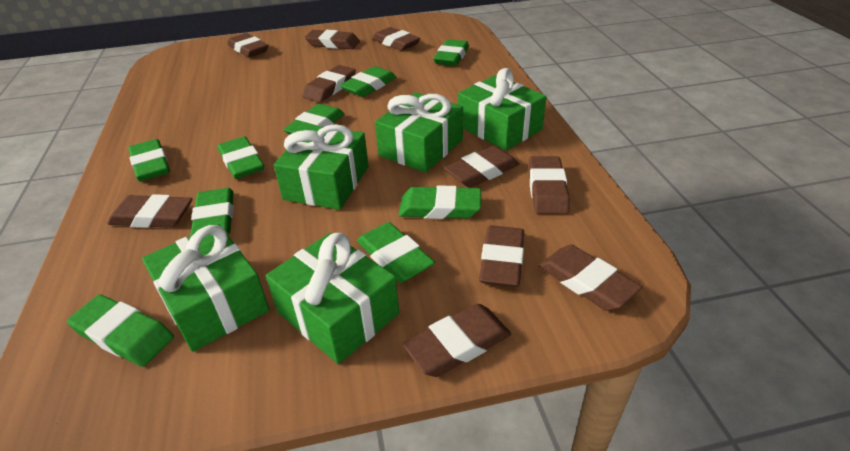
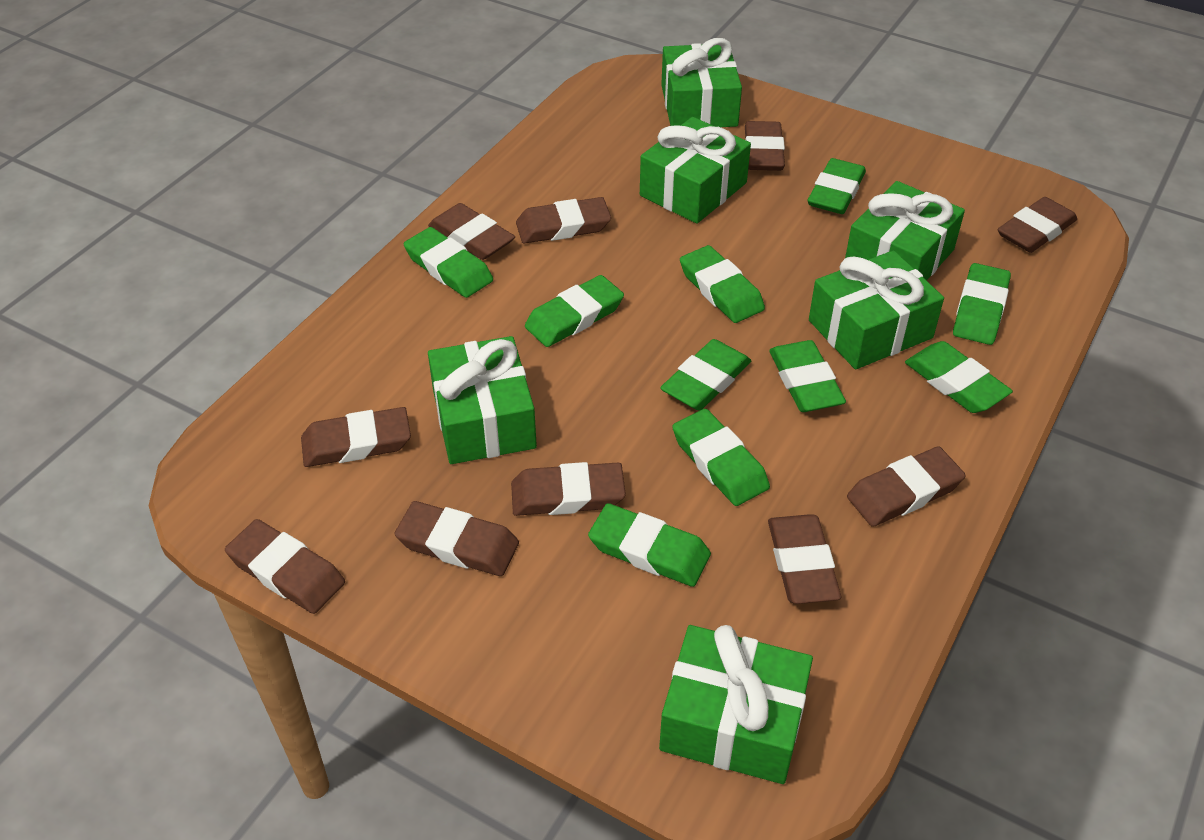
green eraser: 9 -> 10
green gift: 5 -> 6

